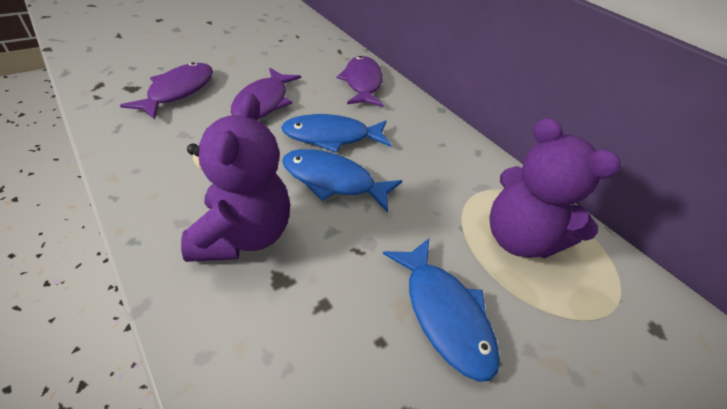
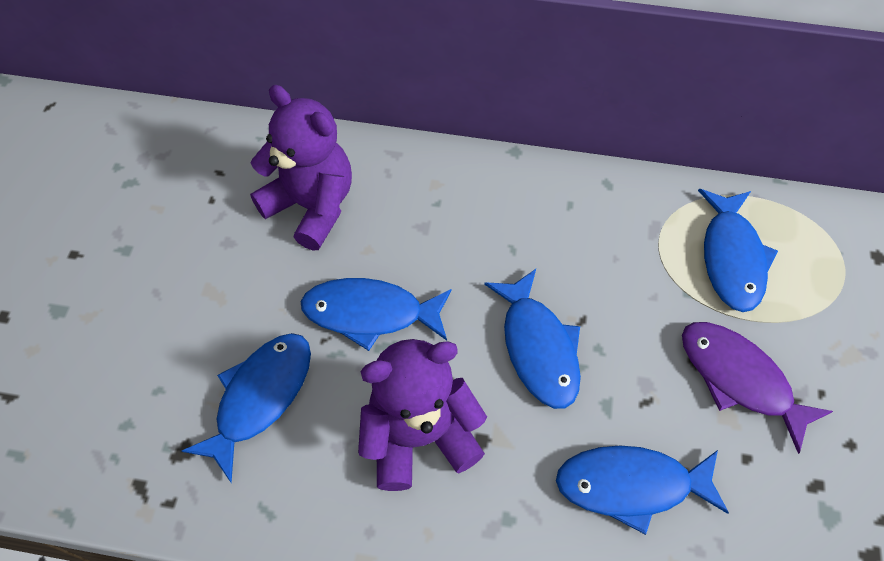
blue fish: 3 -> 5
purple fish: 3 -> 1

